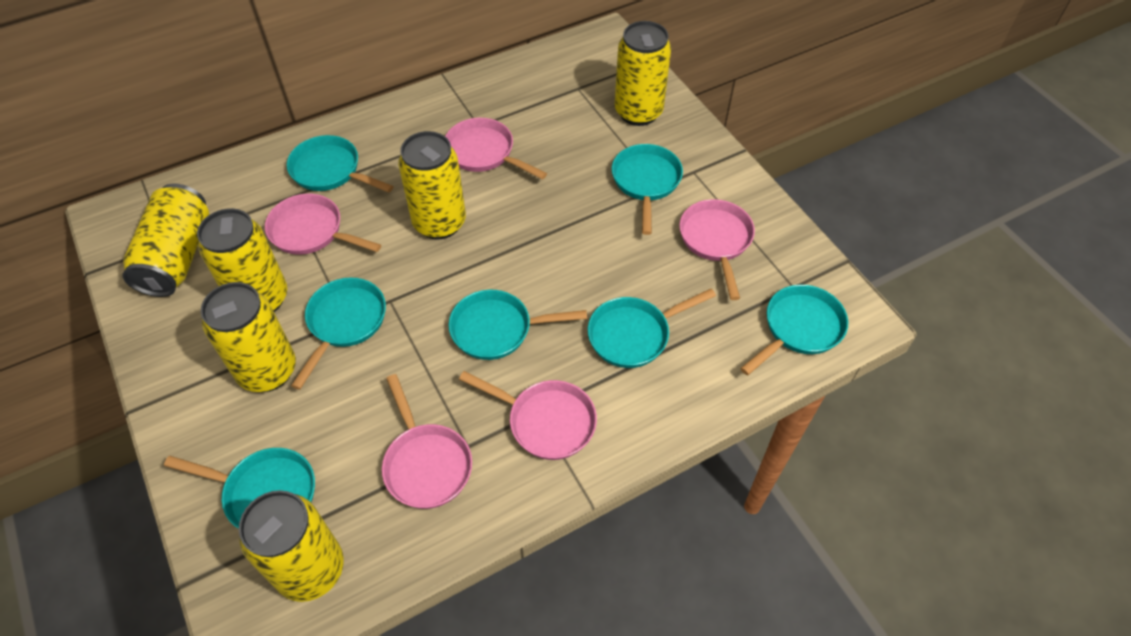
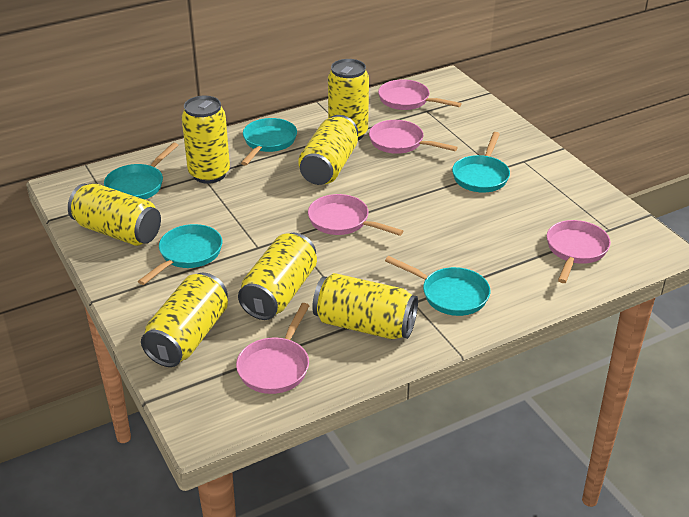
turquoise pan: 7 -> 5
yellow can: 6 -> 7

